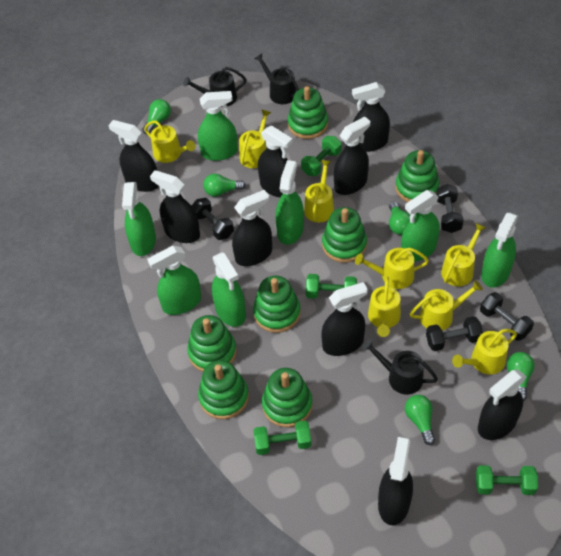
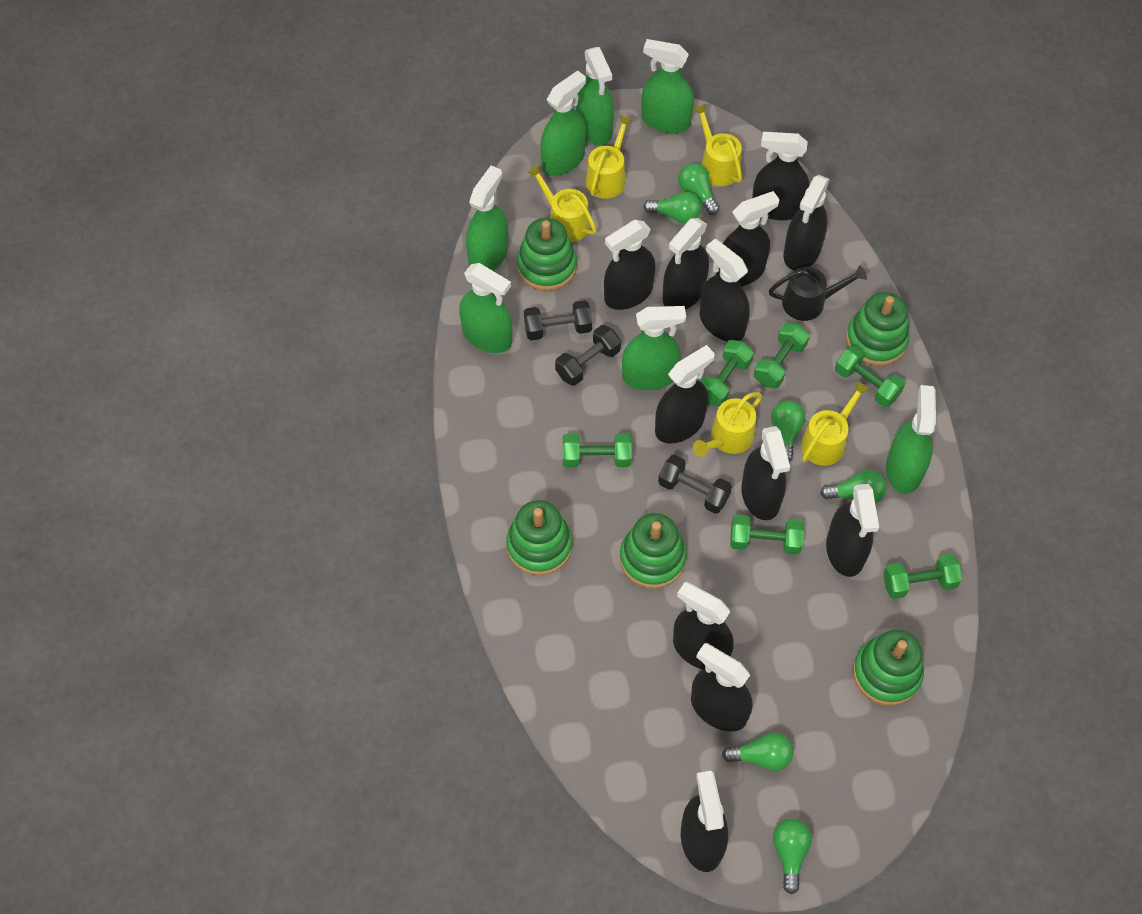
black dumbbell: 4 -> 3
black spray bottle: 9 -> 12
black watering can: 3 -> 1
green dumbbell: 4 -> 6
green light bulb: 5 -> 6
green stacking toy: 7 -> 5
yellow watering can: 8 -> 5

